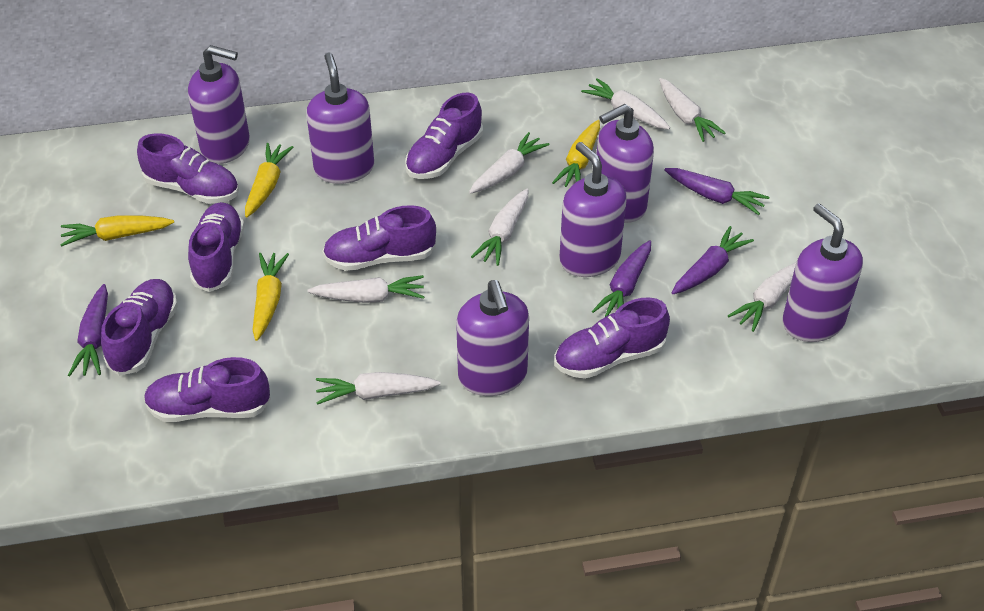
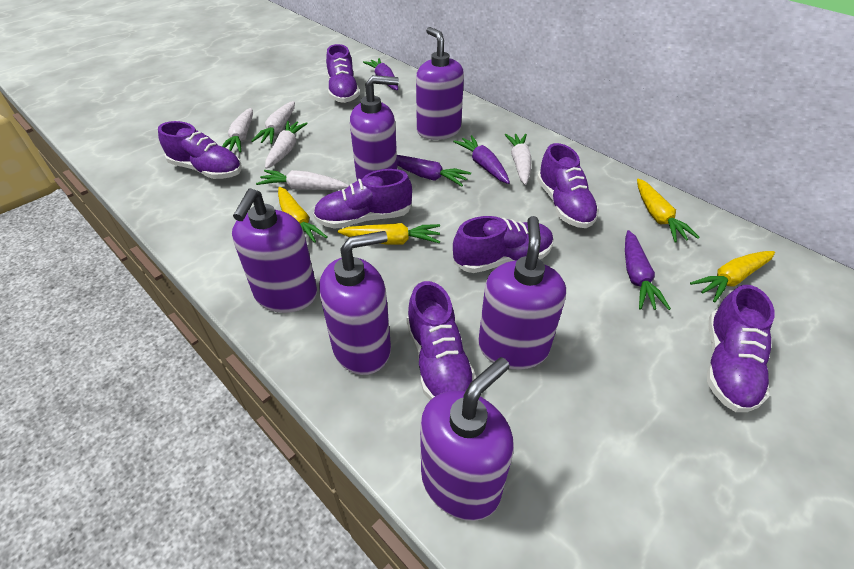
white carrot: 7 -> 5

